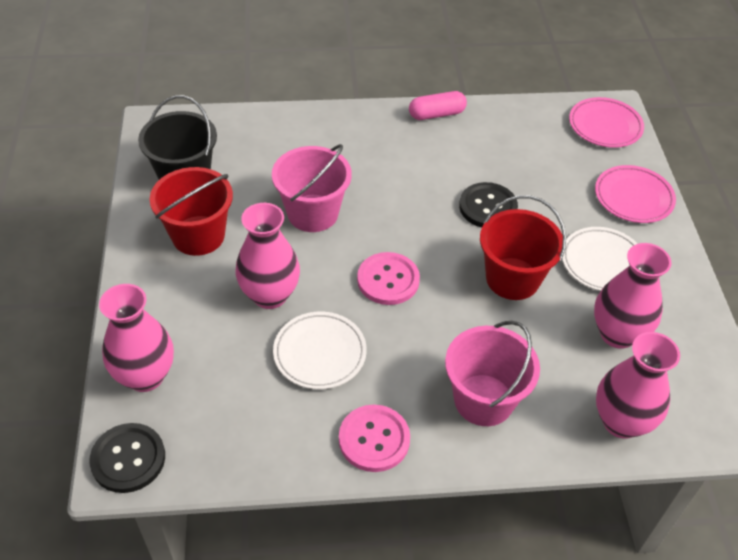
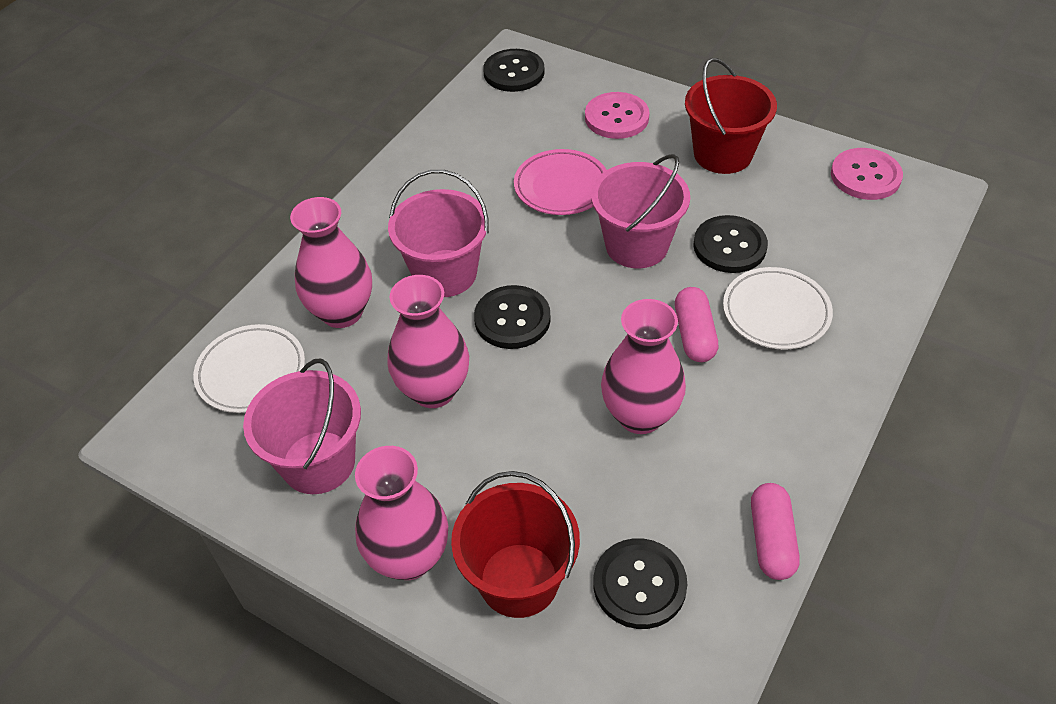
black bucket: 1 -> 0
black button: 2 -> 4
pink bucket: 2 -> 3
pink capsule: 1 -> 2
pink plate: 2 -> 1

